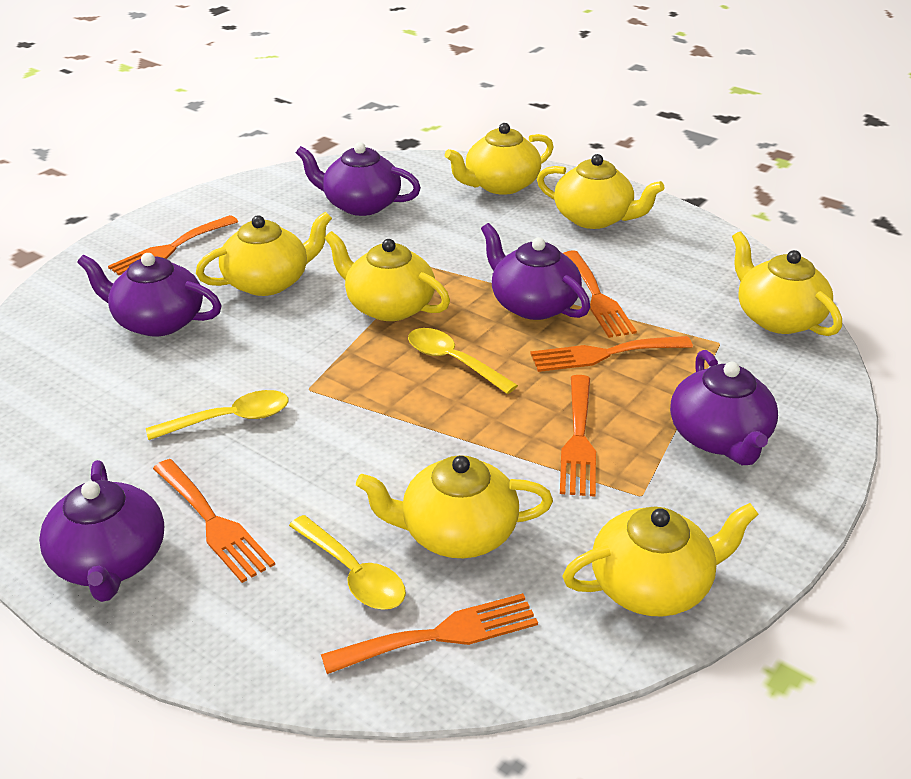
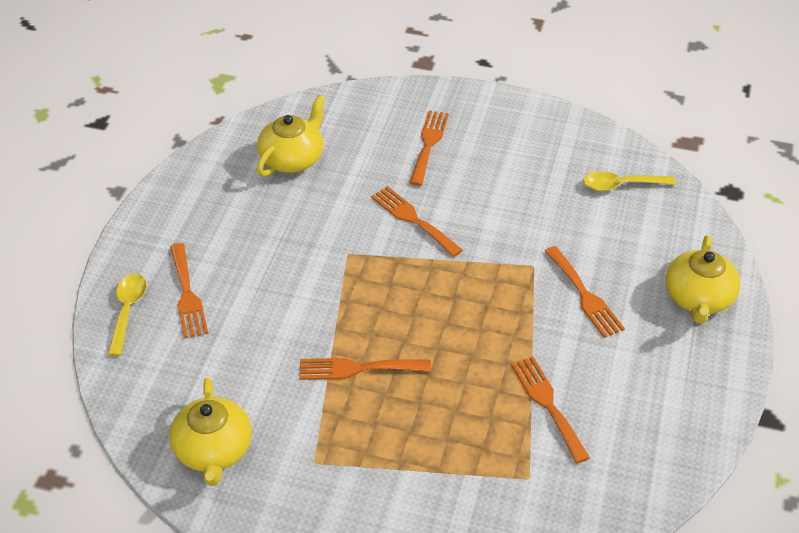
purple teapot: 5 -> 0
yellow spoon: 3 -> 2
yellow teapot: 7 -> 3

